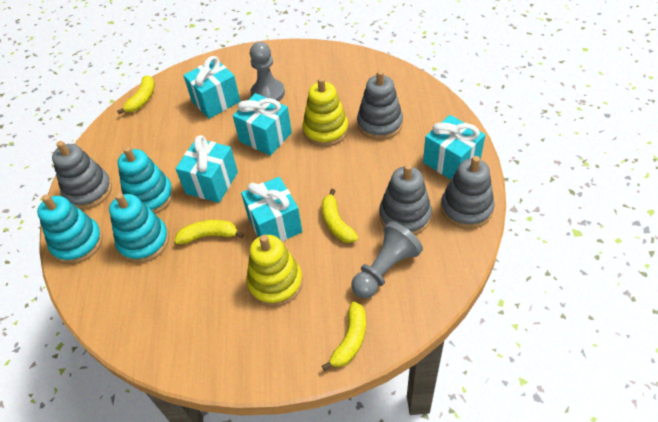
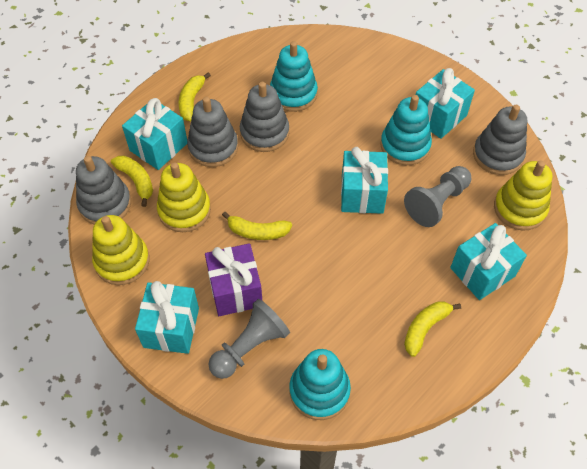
purple gift: 0 -> 1
yellow stacking toy: 2 -> 3

